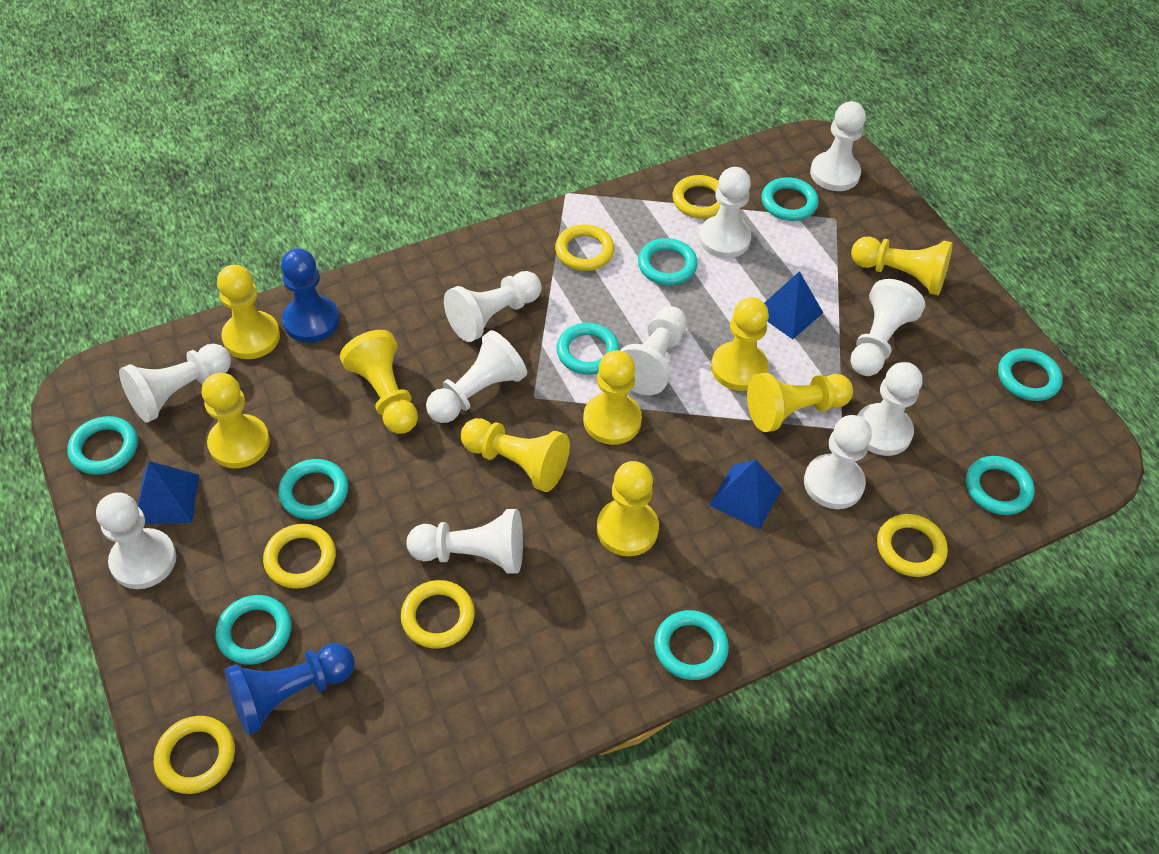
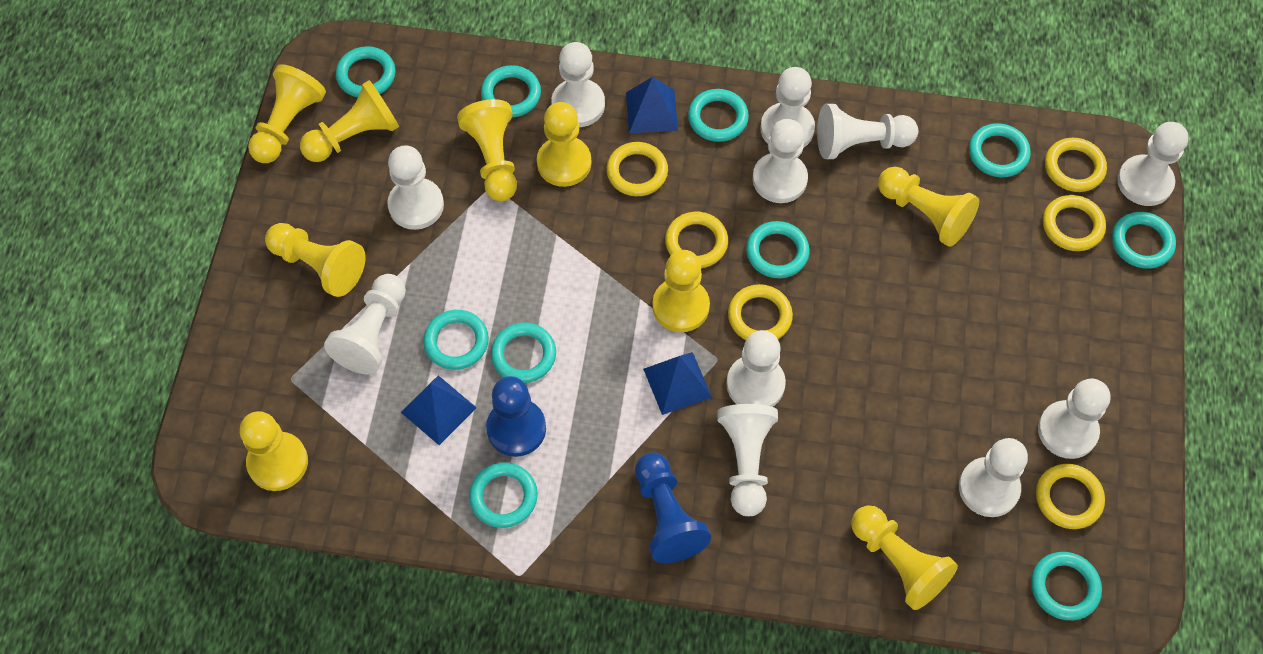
turquoise ring: 9 -> 10

